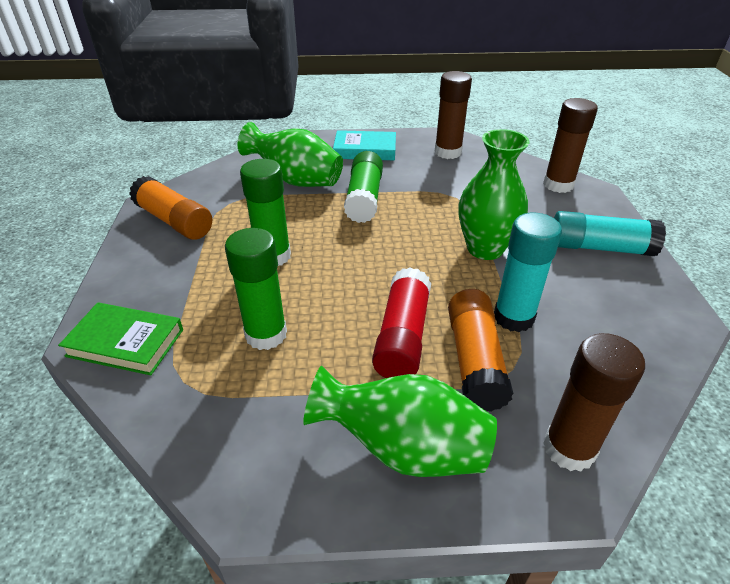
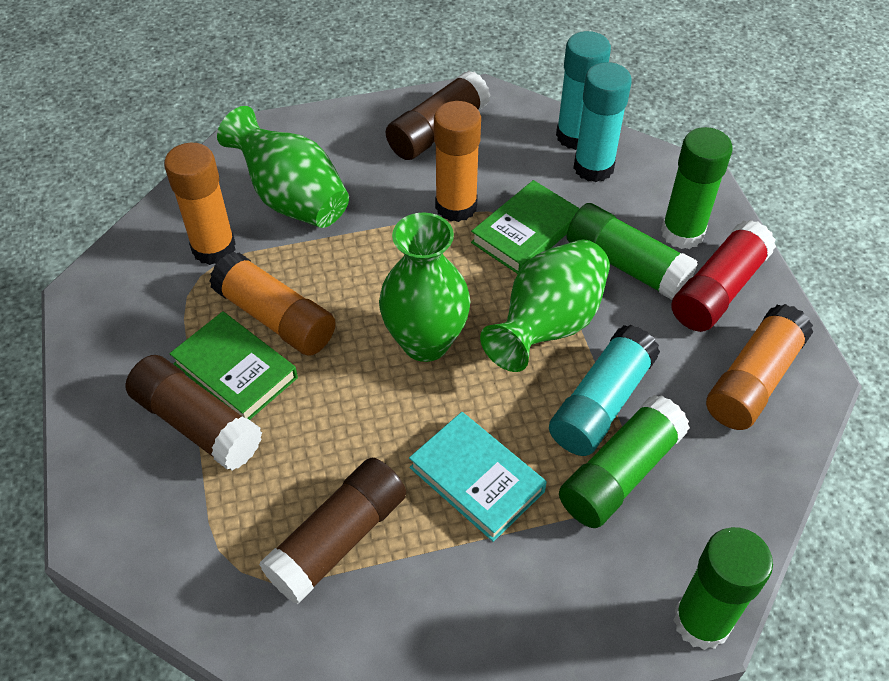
green book: 1 -> 2
green glue stick: 3 -> 4
orange glue stick: 2 -> 4
turquoise glue stick: 2 -> 3

